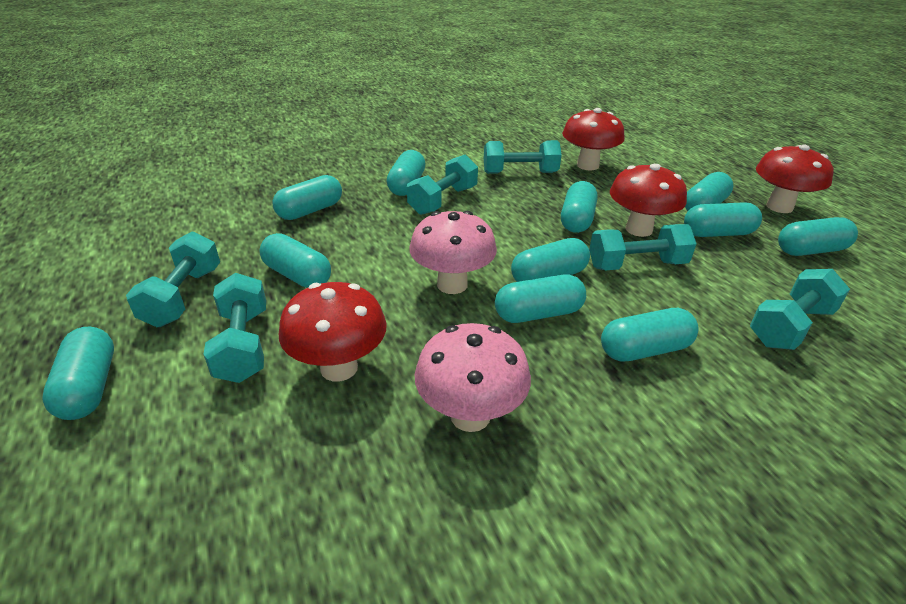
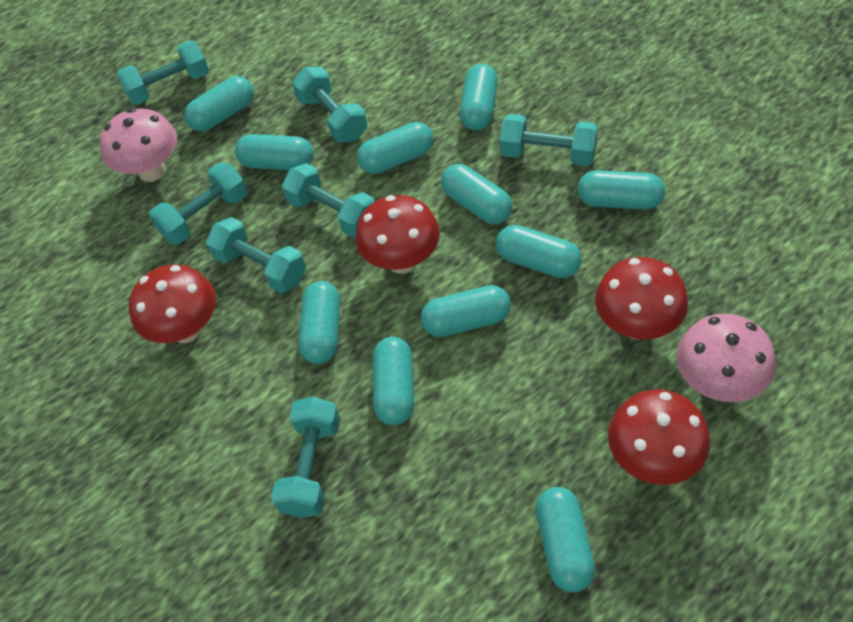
turquoise dumbbell: 6 -> 7

